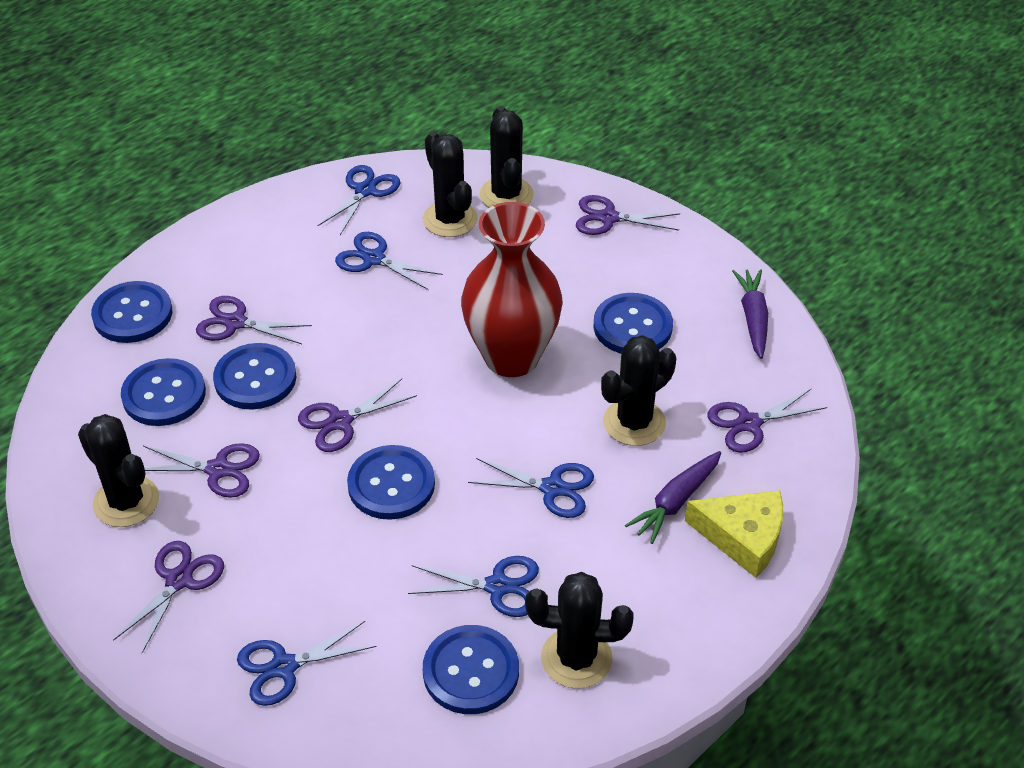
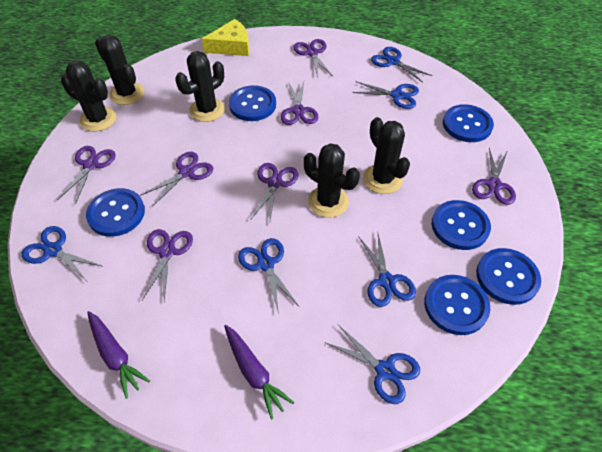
blue scissors: 5 -> 6
purple scissors: 6 -> 7
red vase: 1 -> 0

